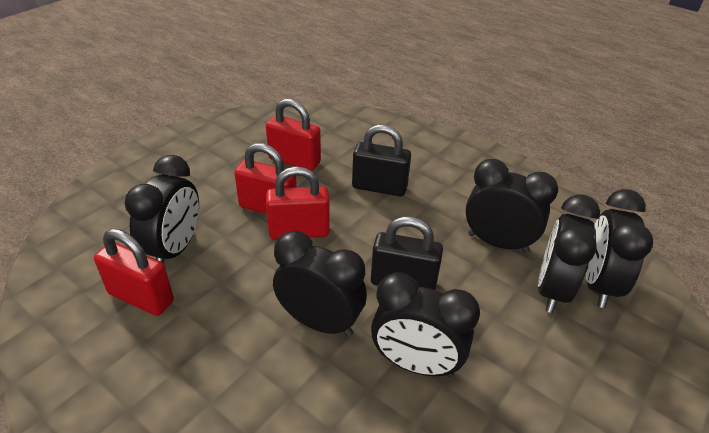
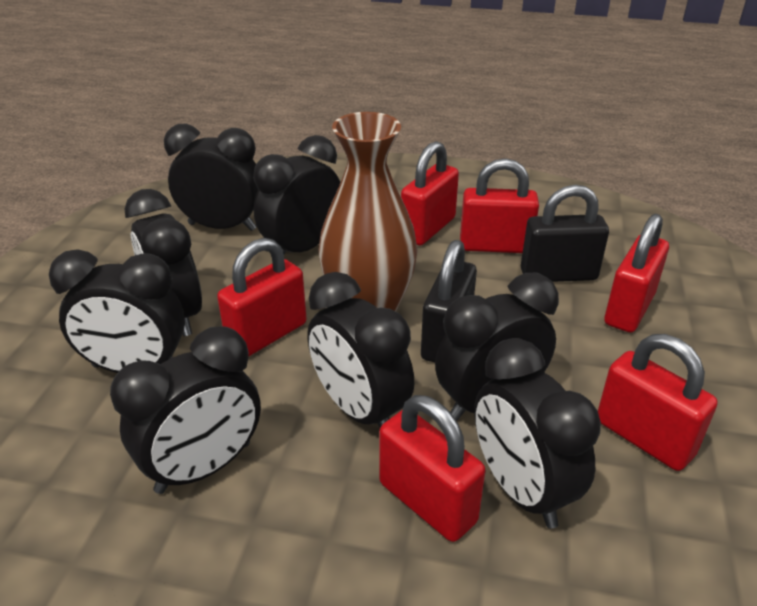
black clock: 6 -> 8
brown vase: 0 -> 1
red padlock: 4 -> 6

